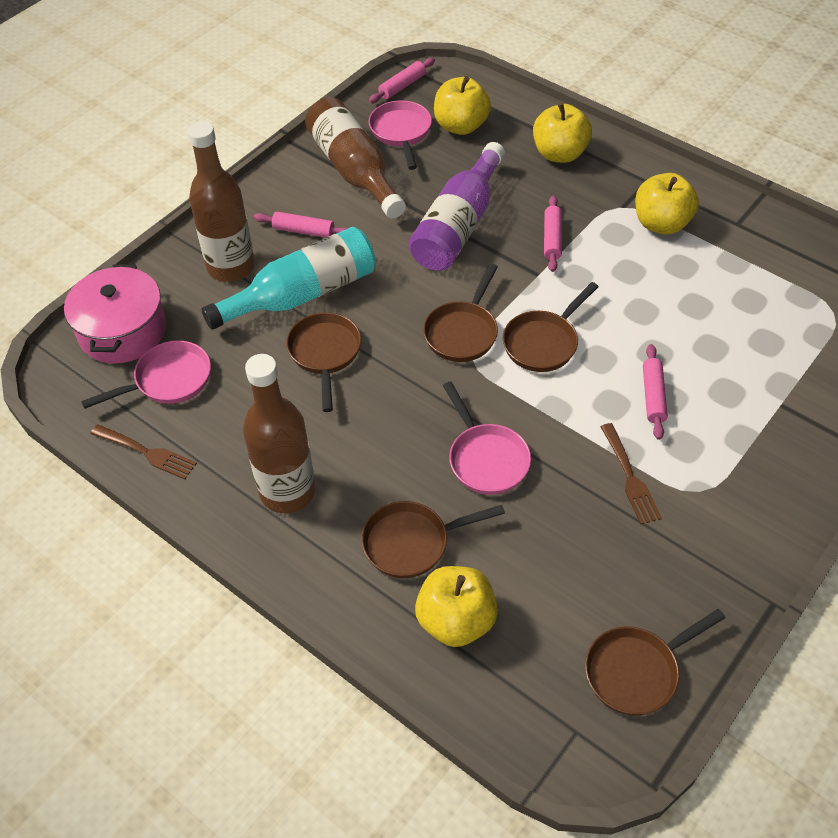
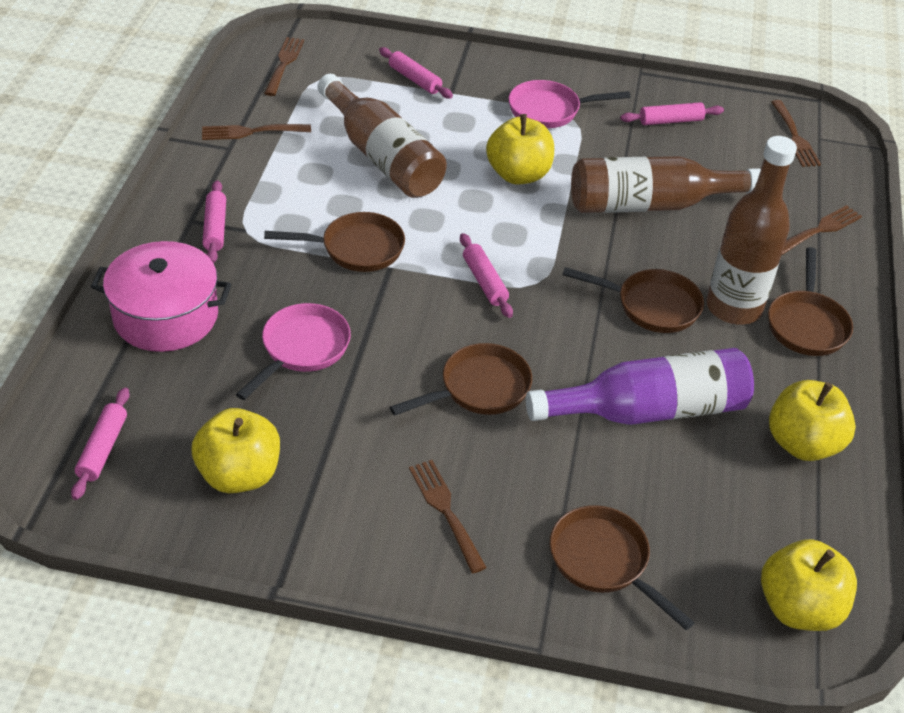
brown fork: 2 -> 5
pink pan: 3 -> 2
pink rolling pin: 4 -> 5
turquoise bottle: 1 -> 0

